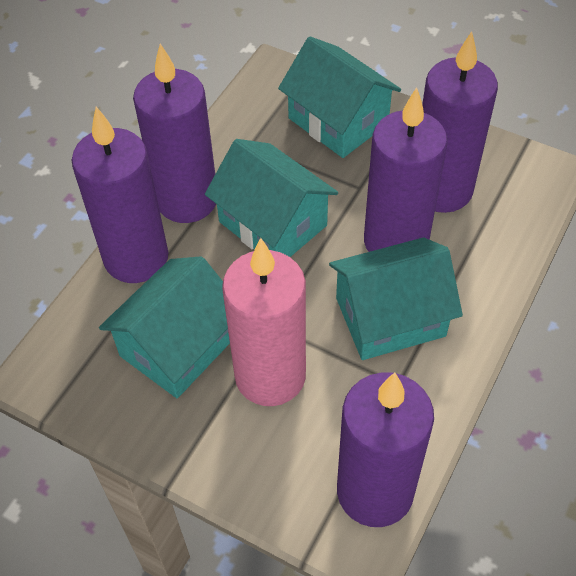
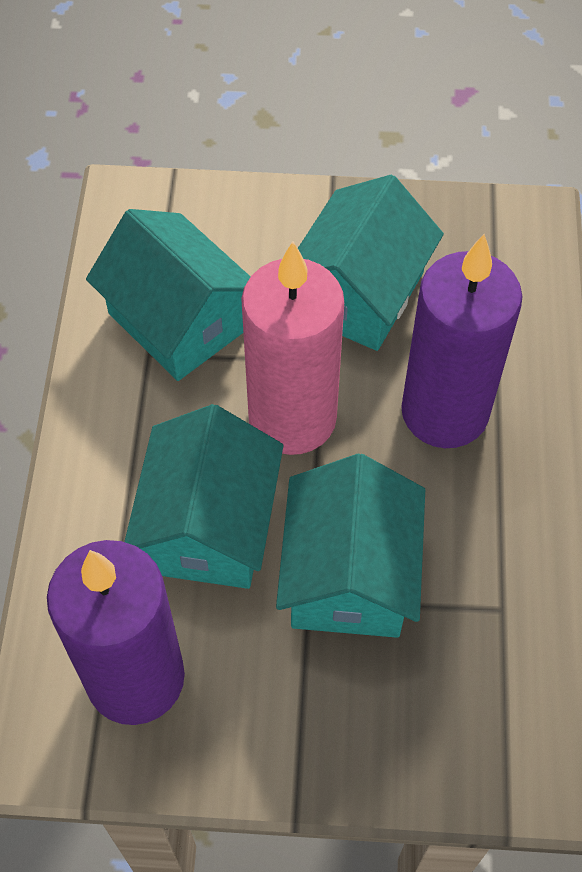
purple candle: 5 -> 2

